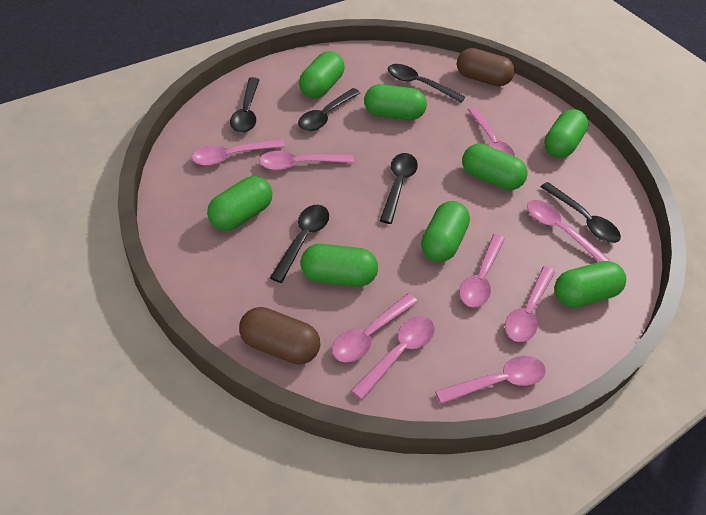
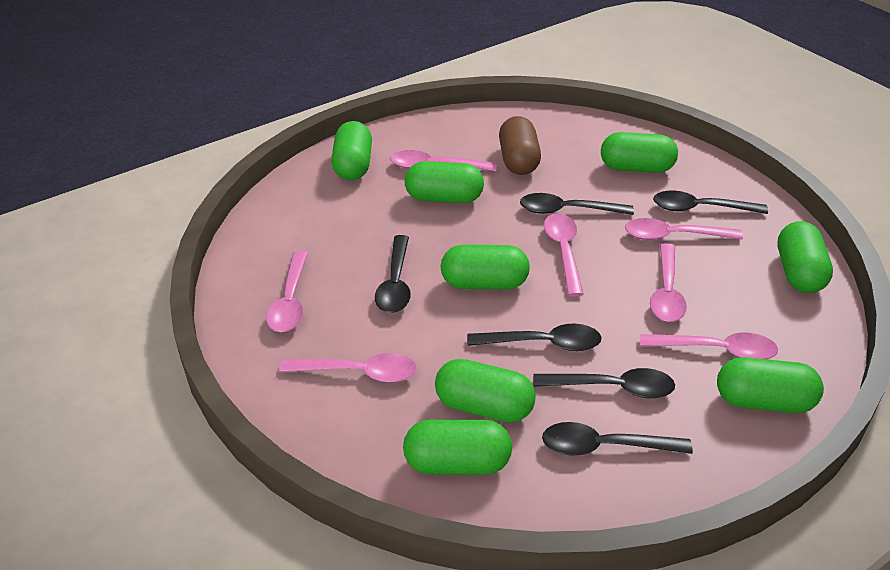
brown capsule: 2 -> 1
pink spoon: 9 -> 7

